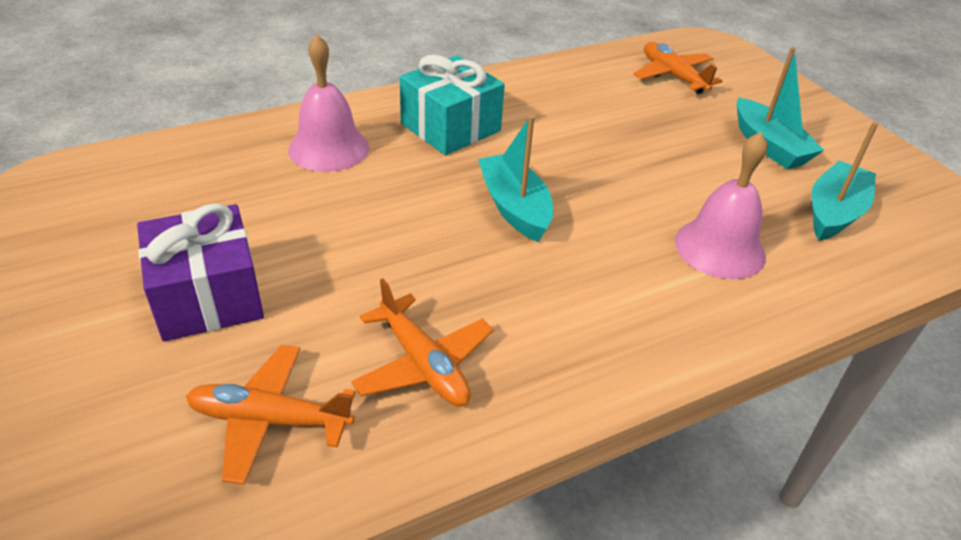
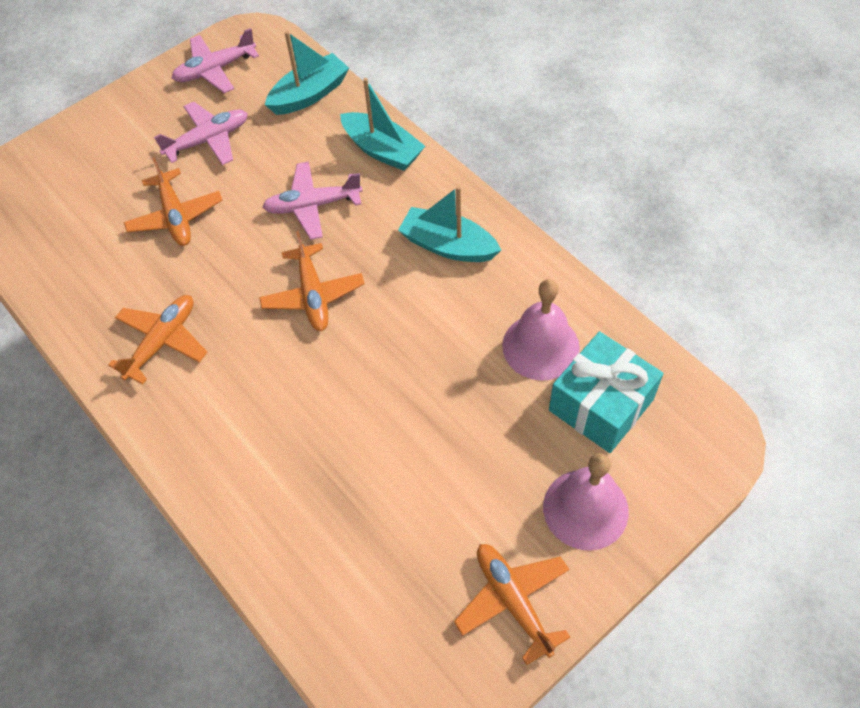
orange plane: 3 -> 4
pink plane: 0 -> 3
purple gift: 1 -> 0

